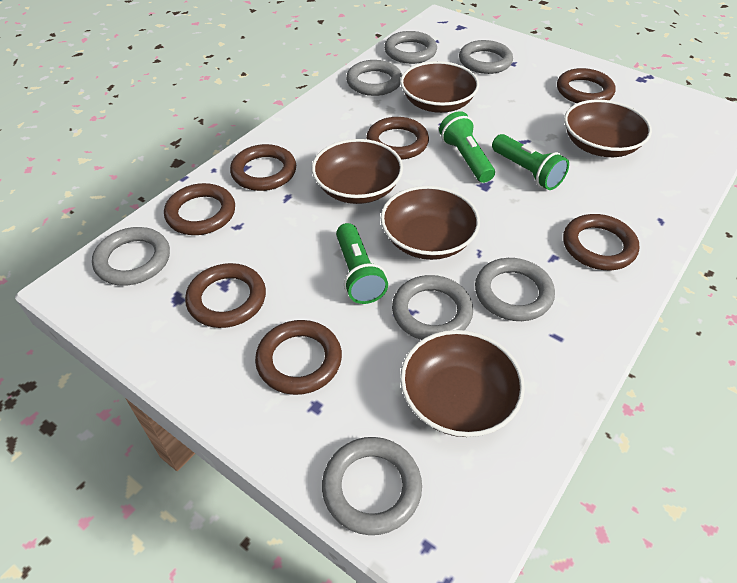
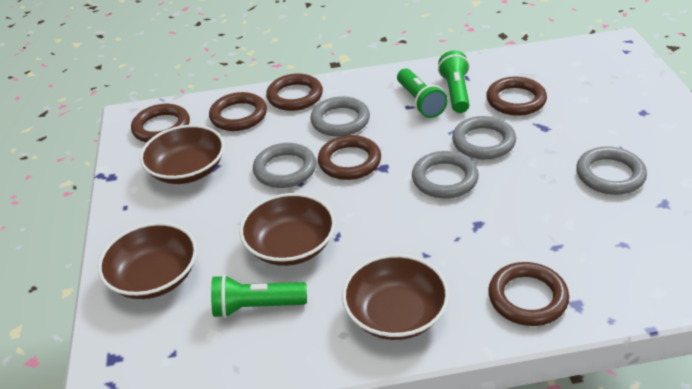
brown bowl: 5 -> 4
brown ring: 7 -> 6
grey ring: 7 -> 5

